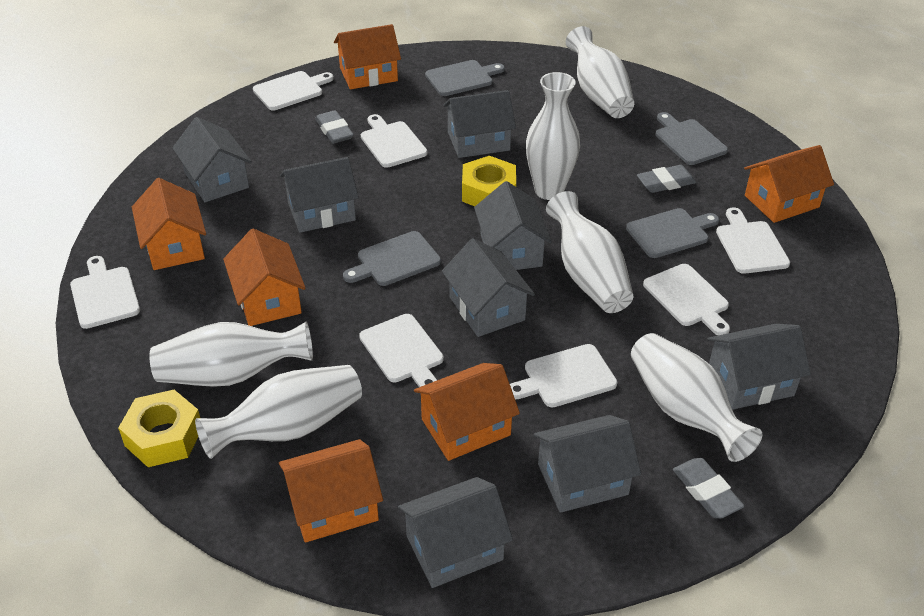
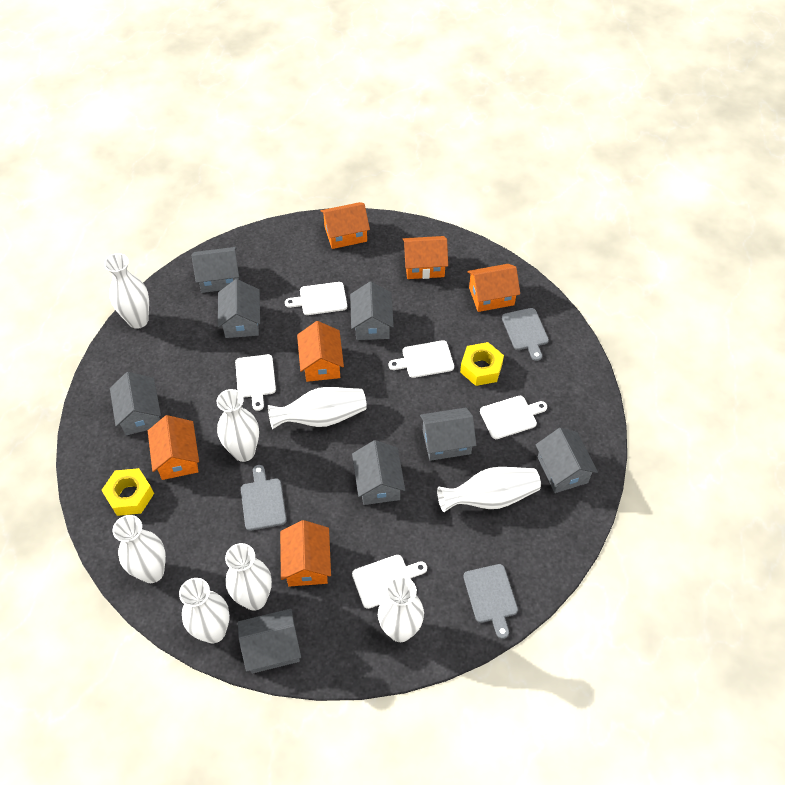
grey cutting board: 4 -> 3
grey eraser: 3 -> 0
white cutting board: 7 -> 5
white vase: 6 -> 8

